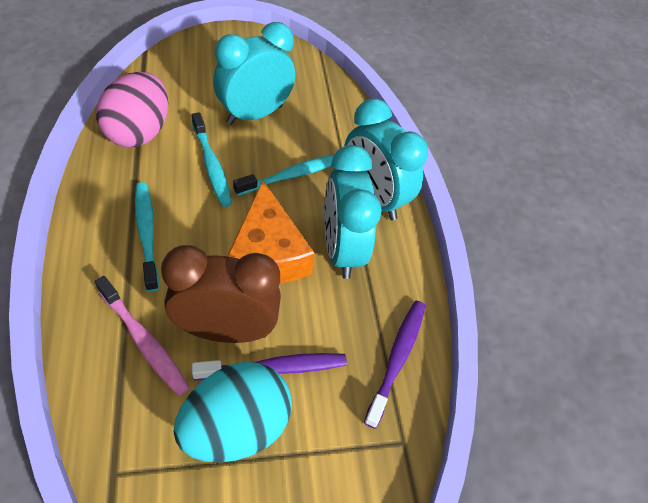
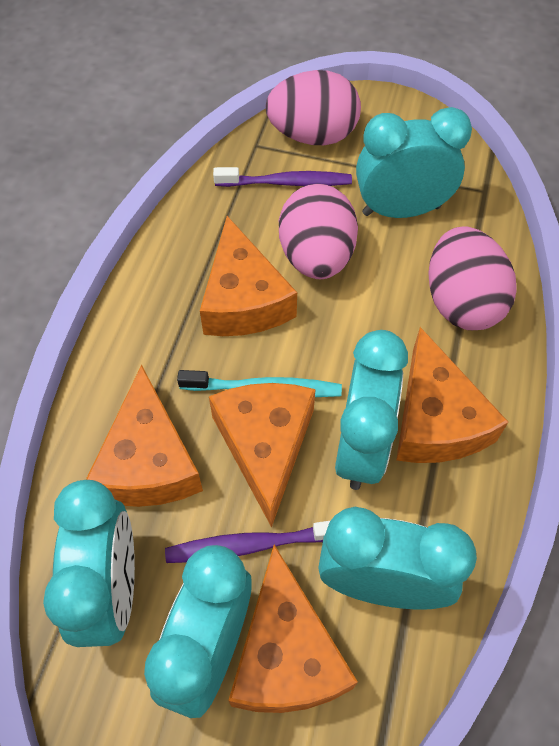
brown clock: 1 -> 0
orange cheese: 1 -> 5
pink egg: 1 -> 3
pink toothbrush: 1 -> 0
turquoise clock: 3 -> 5
turquoise egg: 1 -> 0
turquoise toothbrush: 3 -> 1

